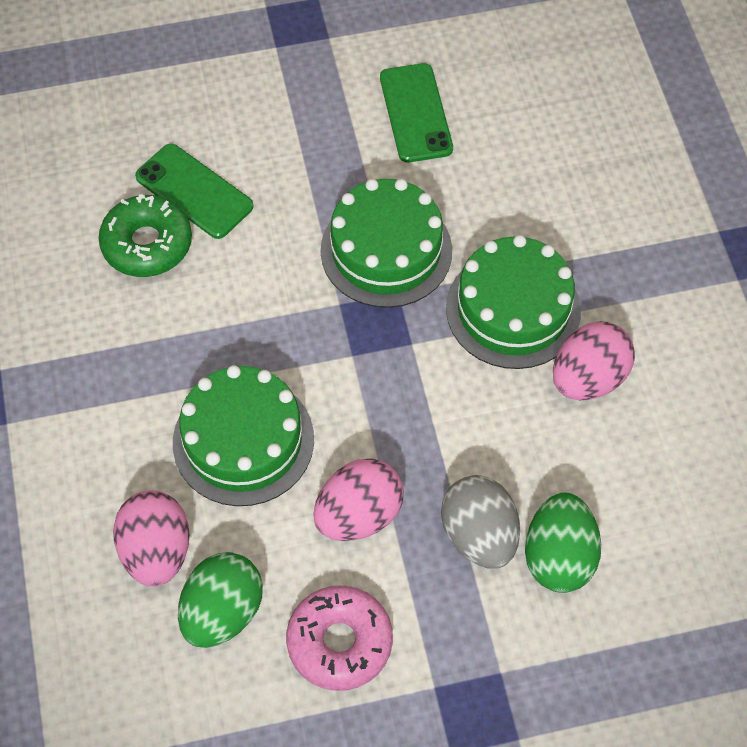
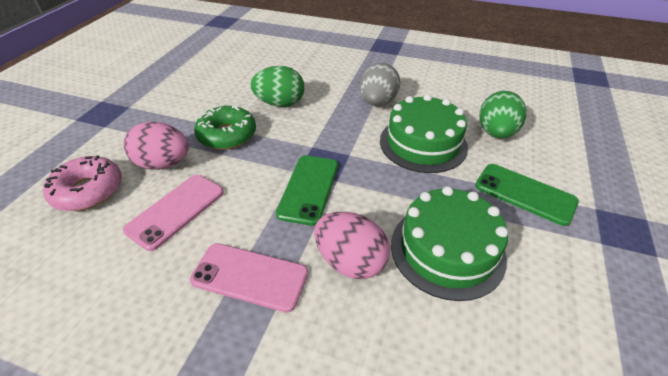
green cake: 3 -> 2
pink egg: 3 -> 2
pink phone: 0 -> 2

